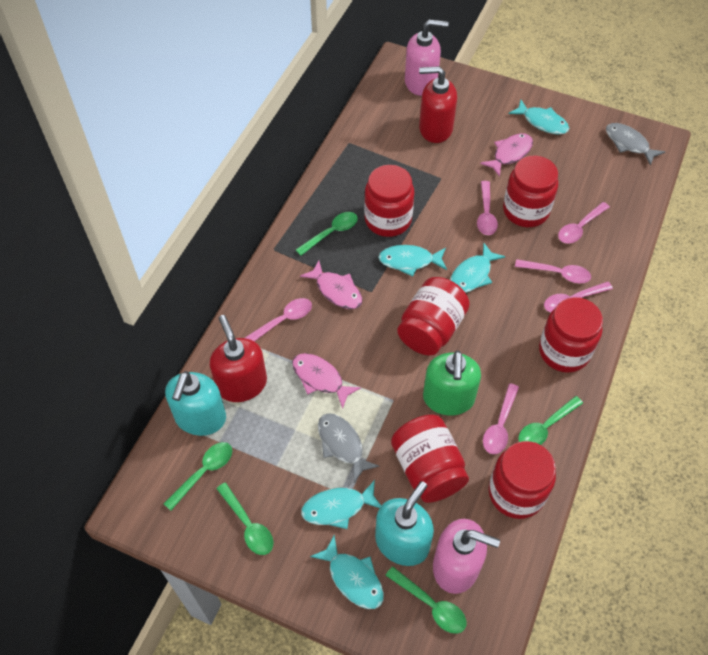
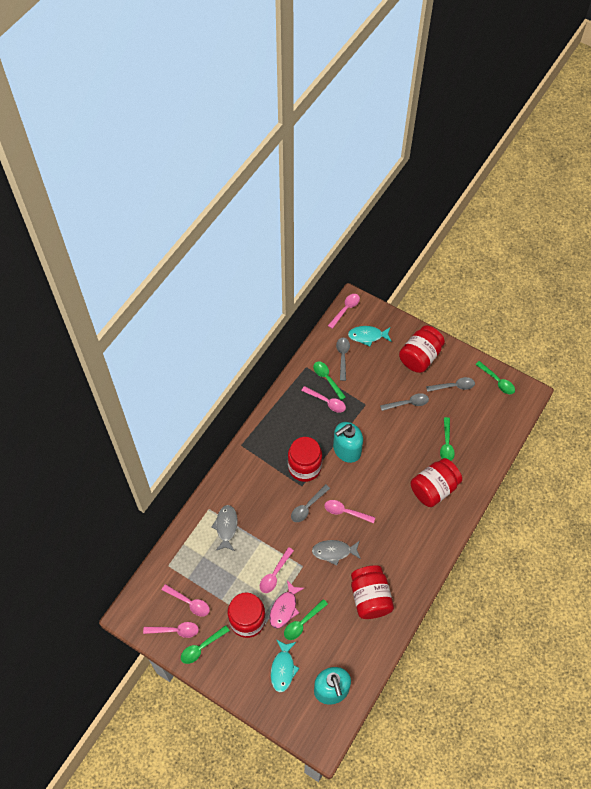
green soap dispenser: 1 -> 0
grey spoon: 0 -> 4
pink fish: 3 -> 1
pink soap dispenser: 2 -> 0
red jar: 6 -> 5
red soap dispenser: 2 -> 0
turquoise fish: 5 -> 2

